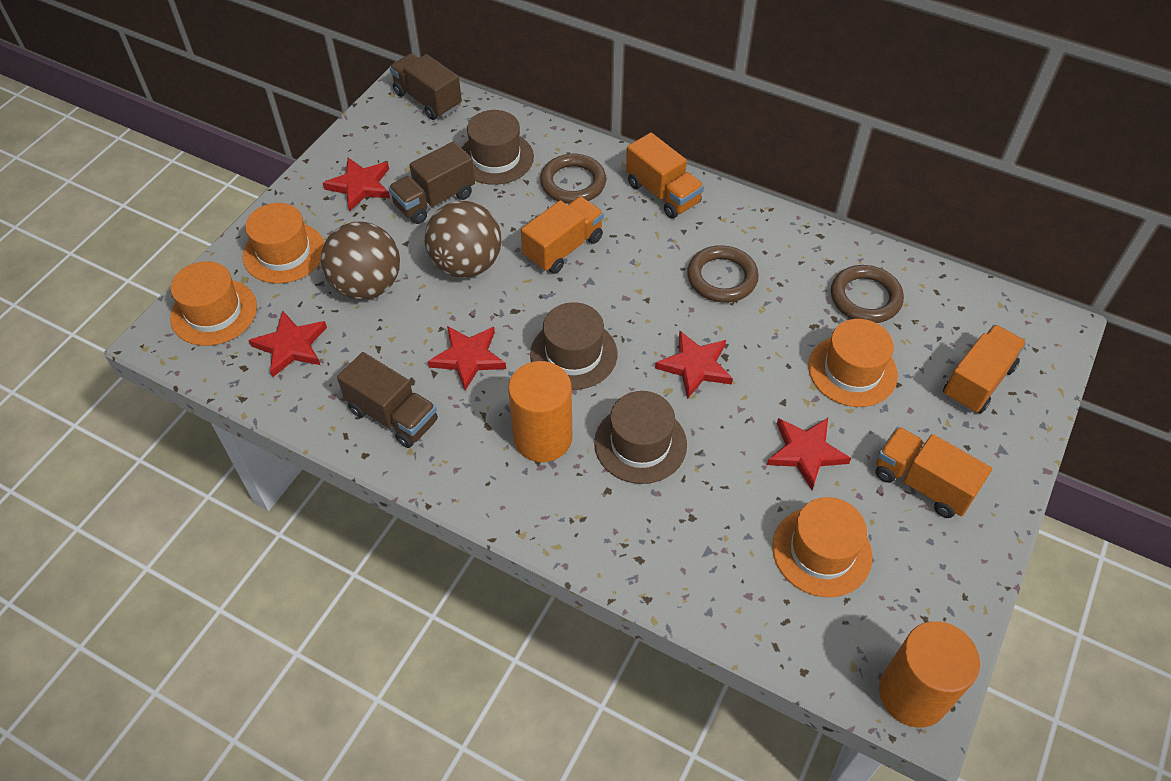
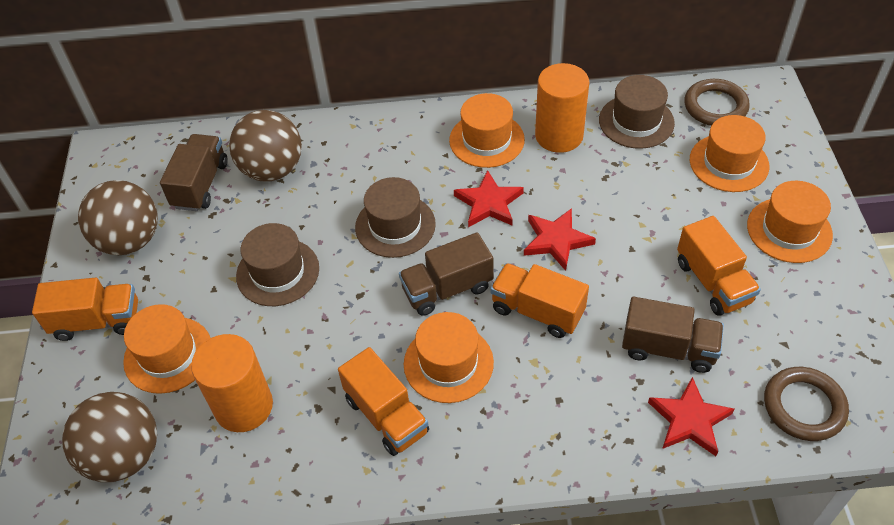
brown ball: 2 -> 3
brown ring: 3 -> 2
orange hat: 4 -> 5
red star: 5 -> 3

